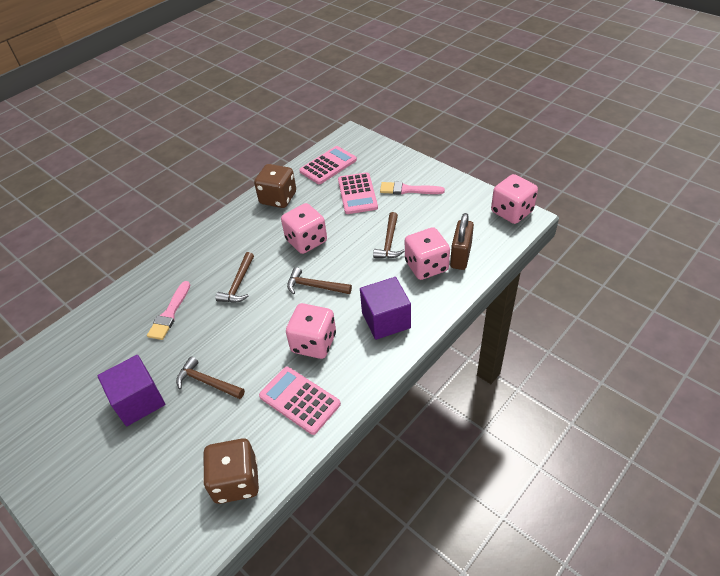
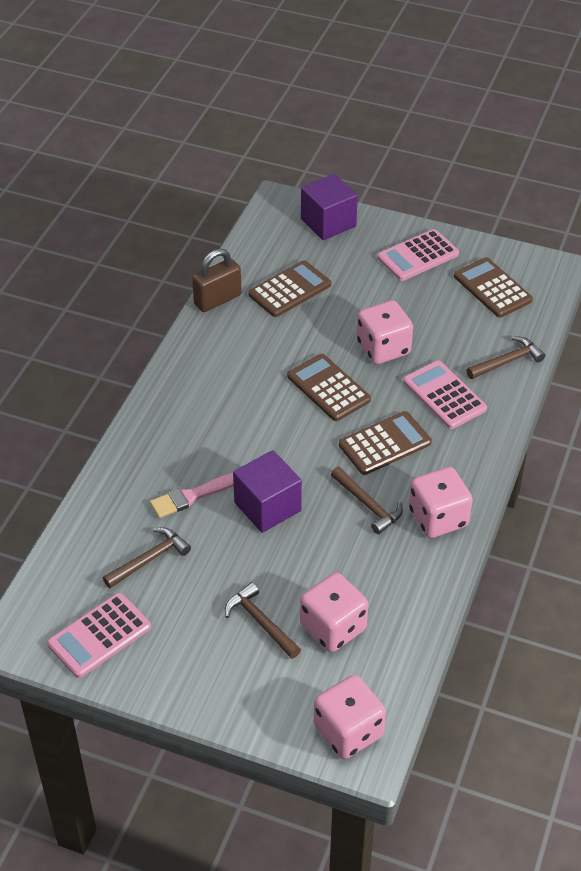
brown calculator: 0 -> 4
brown dice: 2 -> 0
pink brush: 2 -> 1

